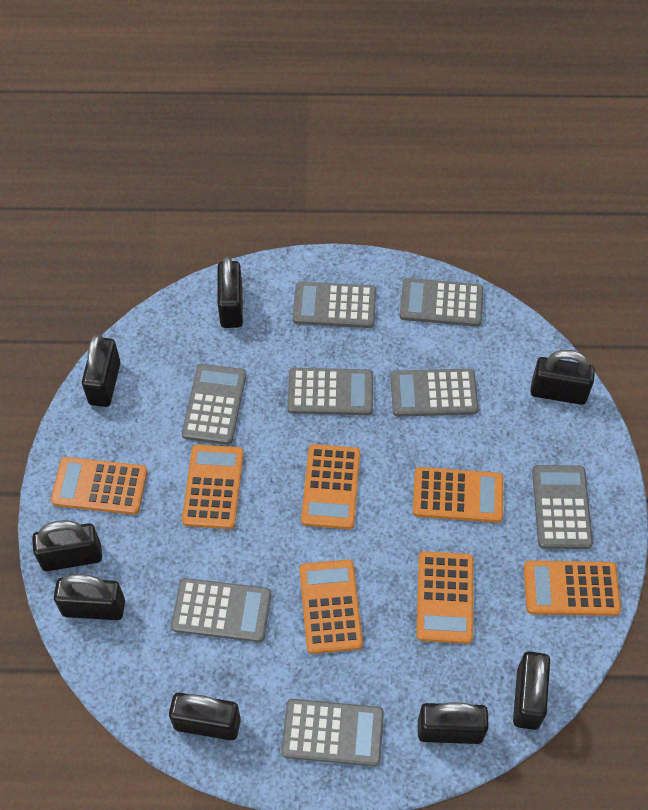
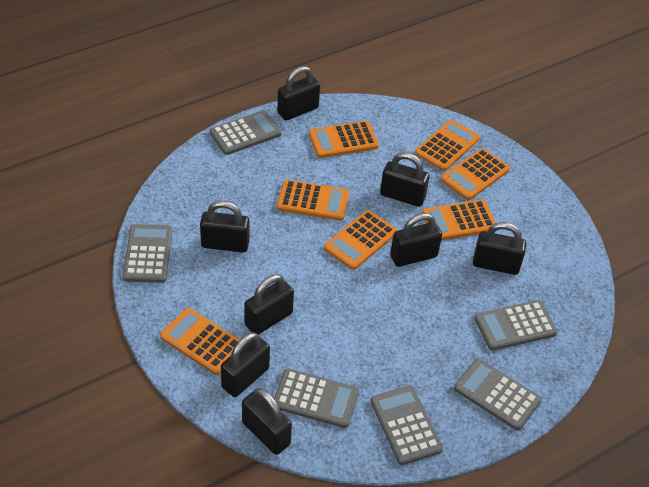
grey calculator: 8 -> 6

